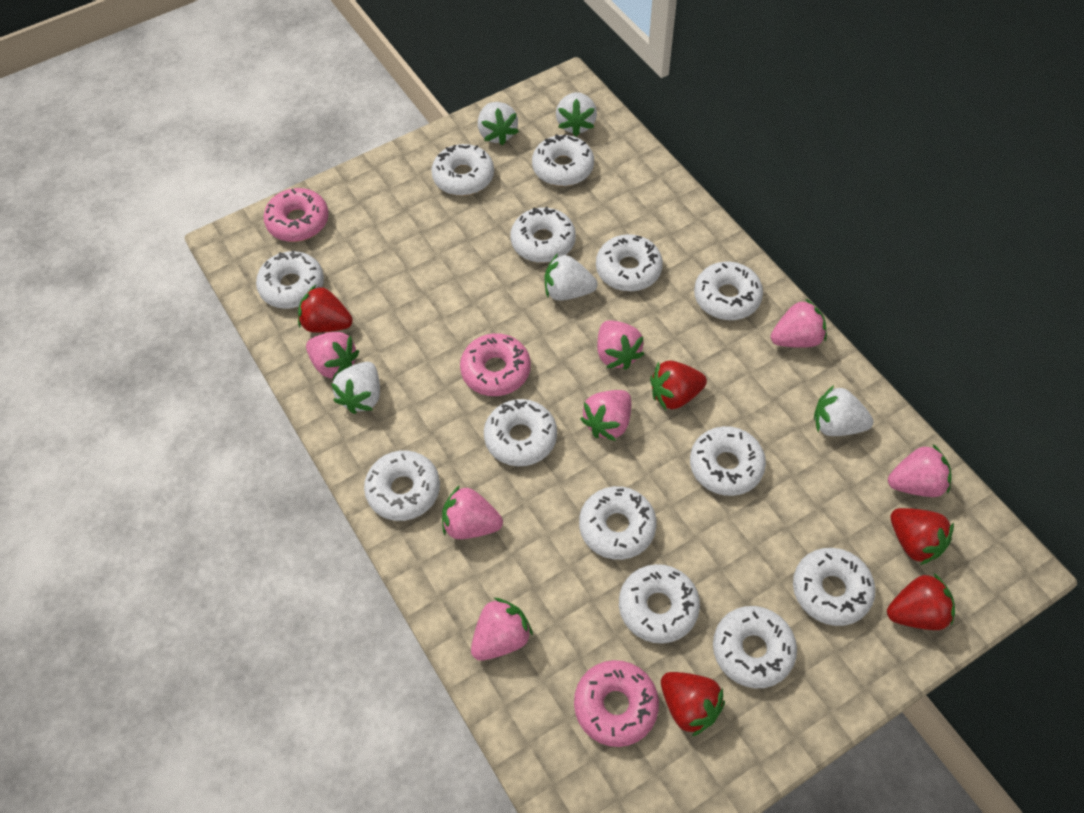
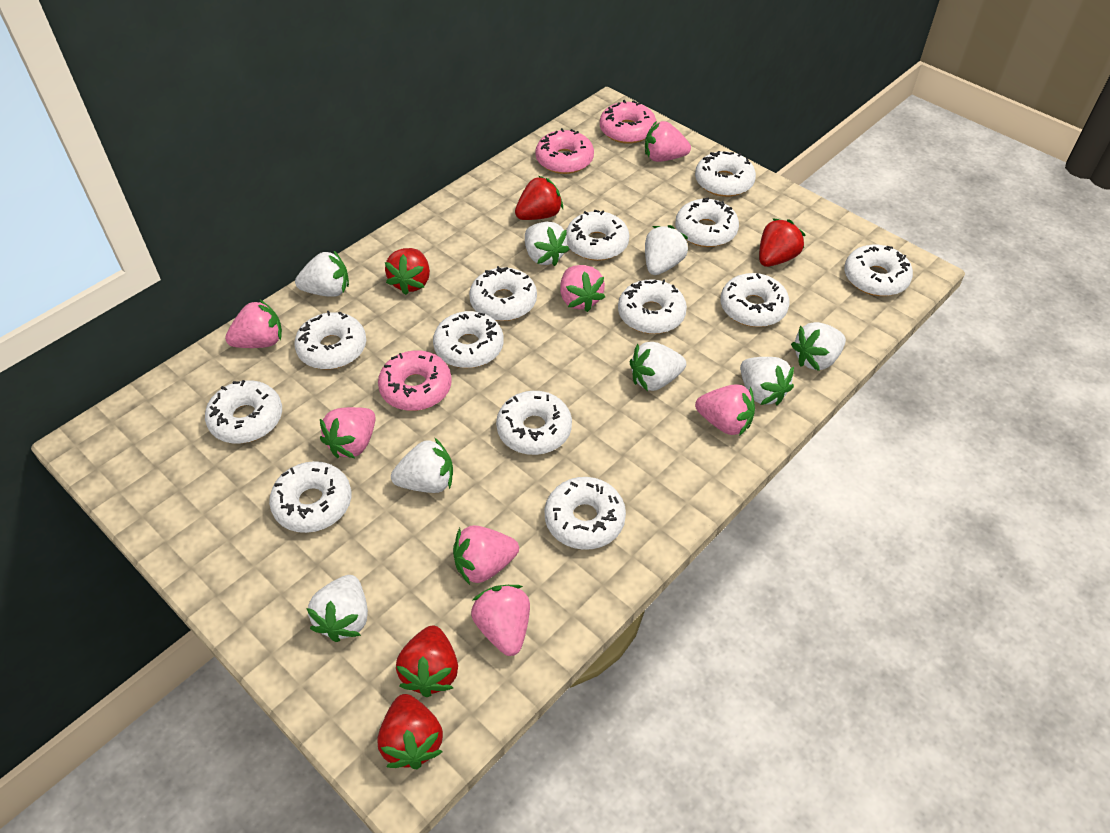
white strawberry: 5 -> 8

